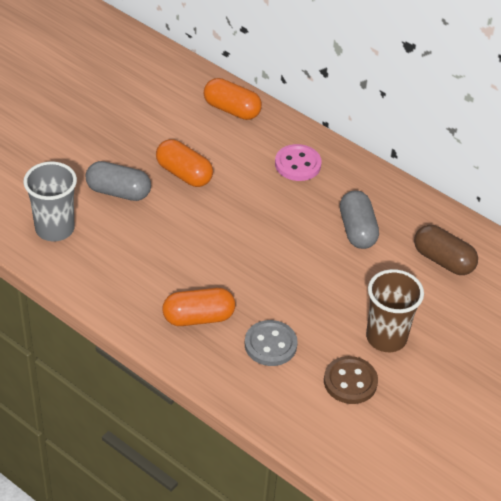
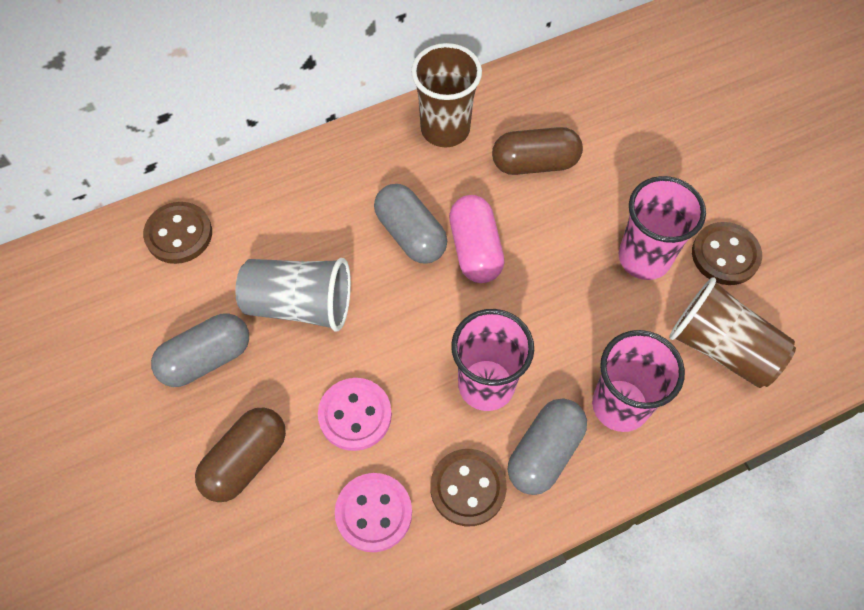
brown button: 1 -> 3
brown capsule: 1 -> 2
brown cup: 1 -> 2
grey button: 1 -> 0
grey capsule: 2 -> 3
orange capsule: 3 -> 0
pink button: 1 -> 2
pink capsule: 0 -> 1
pink cup: 0 -> 3

